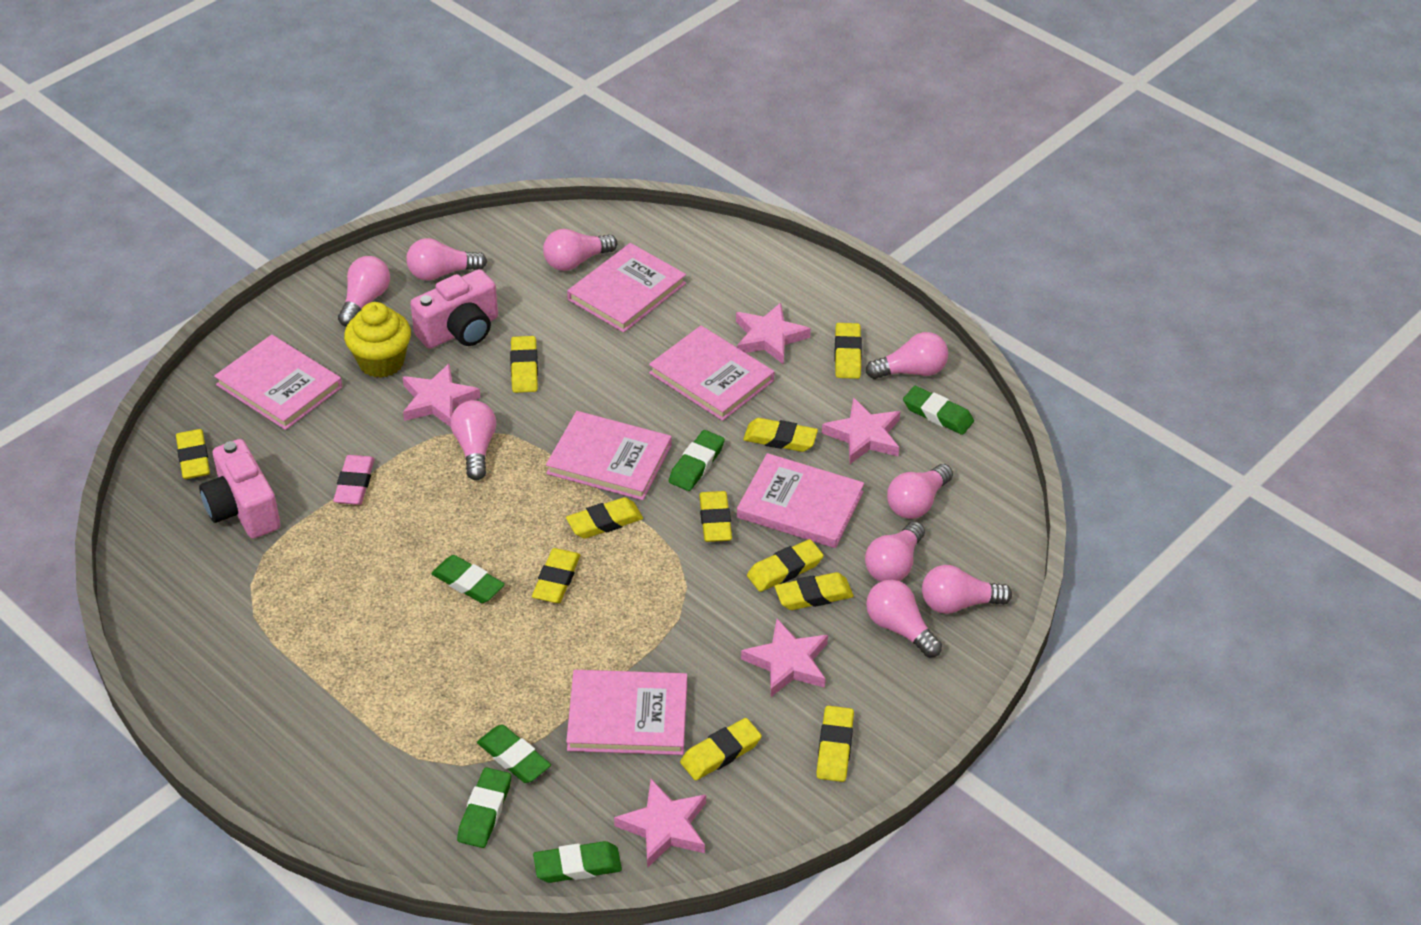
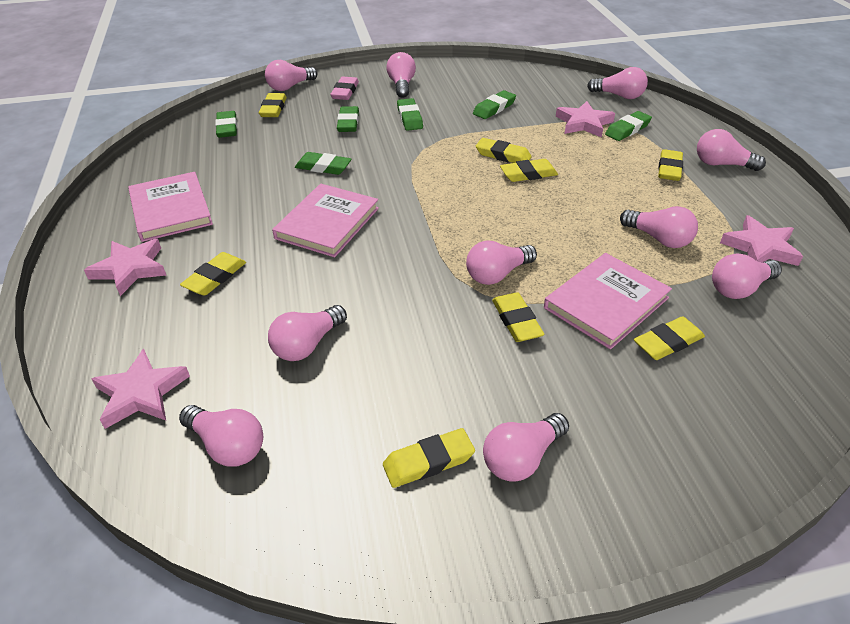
pink book: 6 -> 3
pink camera: 2 -> 0
pink light bulb: 9 -> 10
pink star: 5 -> 4
yellow cupcake: 1 -> 0
yellow eraser: 11 -> 8

